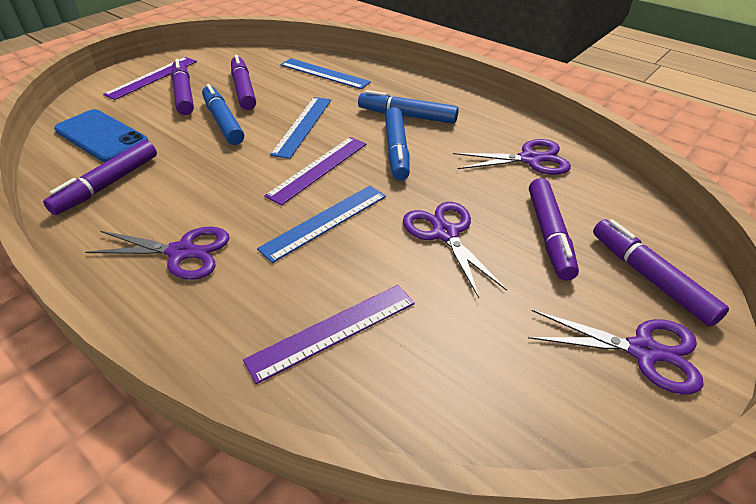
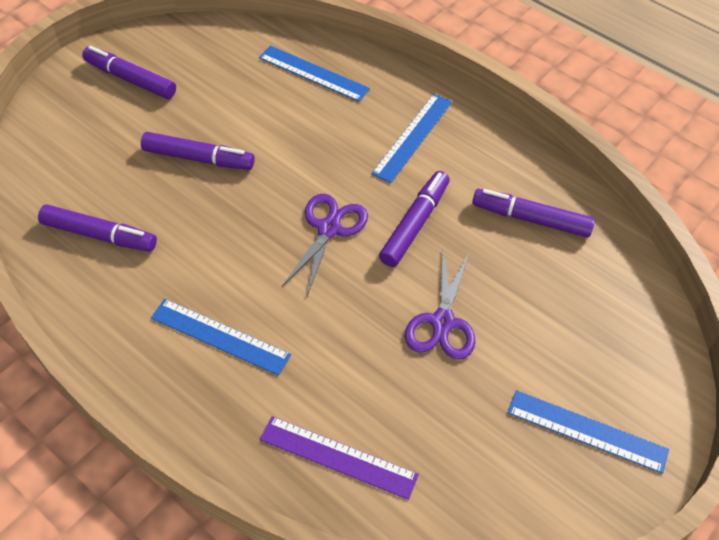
blue marker: 3 -> 0
blue phone: 1 -> 0
blue ruler: 3 -> 4
purple ruler: 3 -> 1
purple scissors: 4 -> 2

